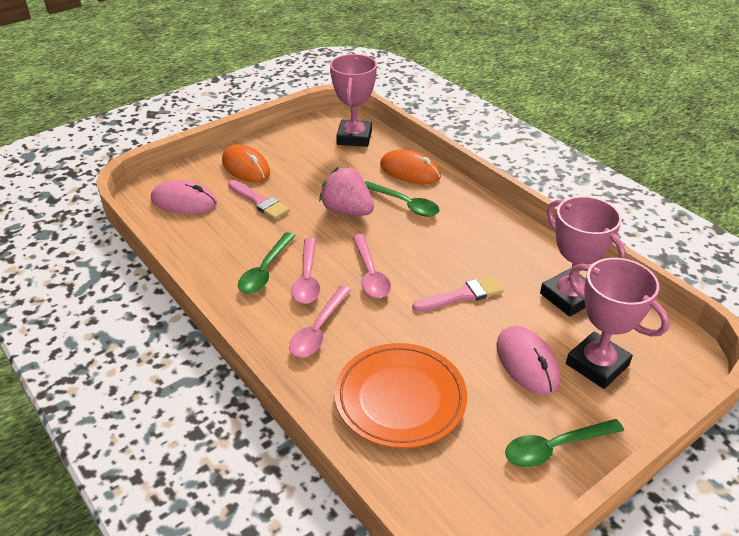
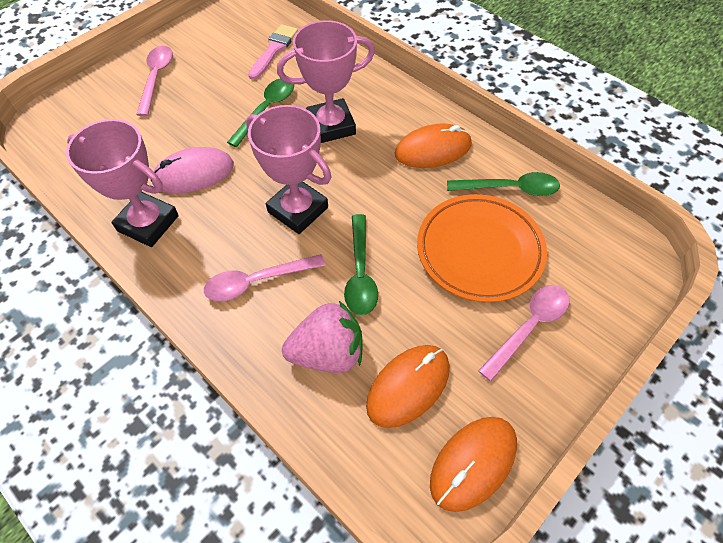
orange mouse: 2 -> 3
pink brush: 2 -> 1
pink mouse: 2 -> 1

